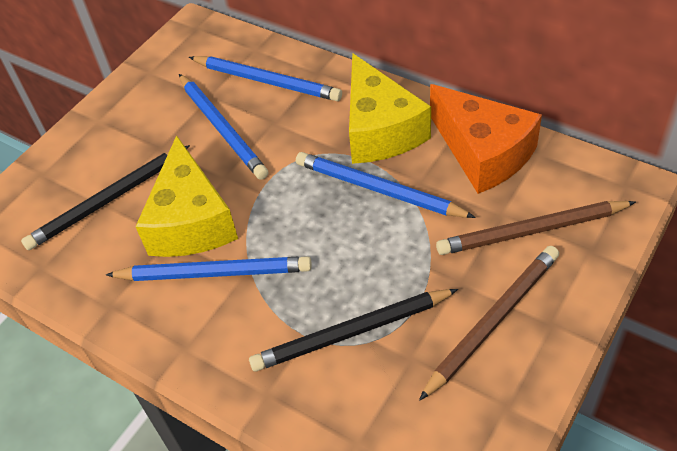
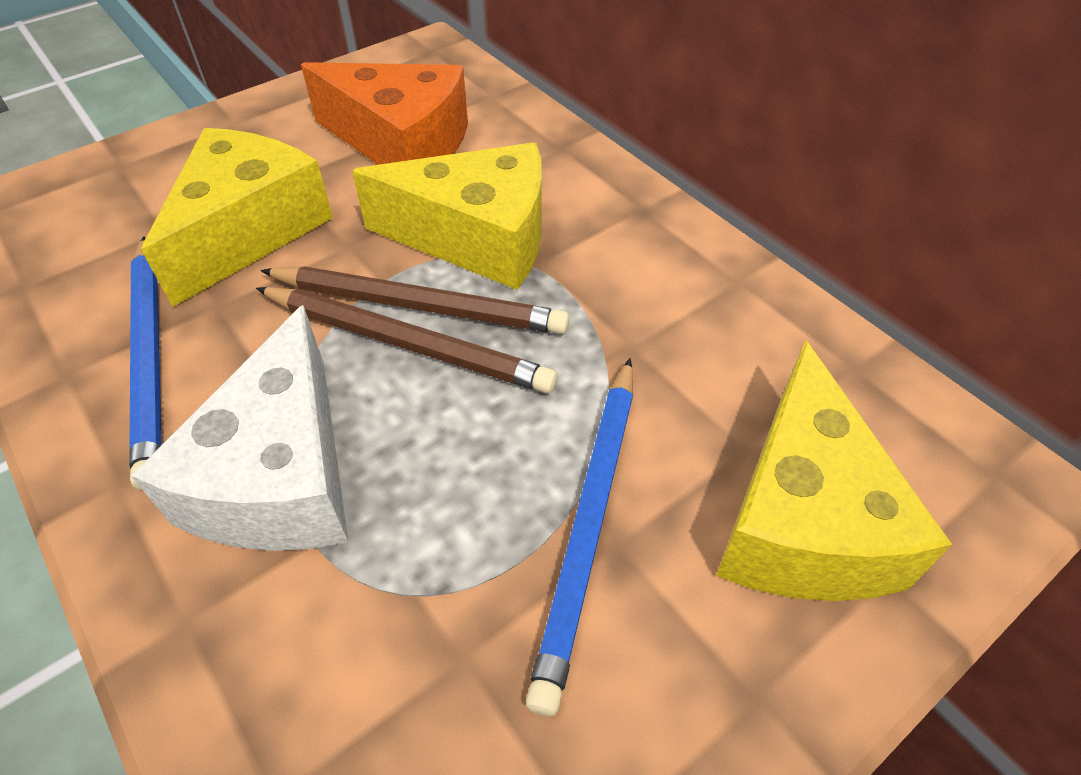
black pencil: 2 -> 0
blue pencil: 4 -> 2
white cheese: 0 -> 1
yellow cheese: 2 -> 3

